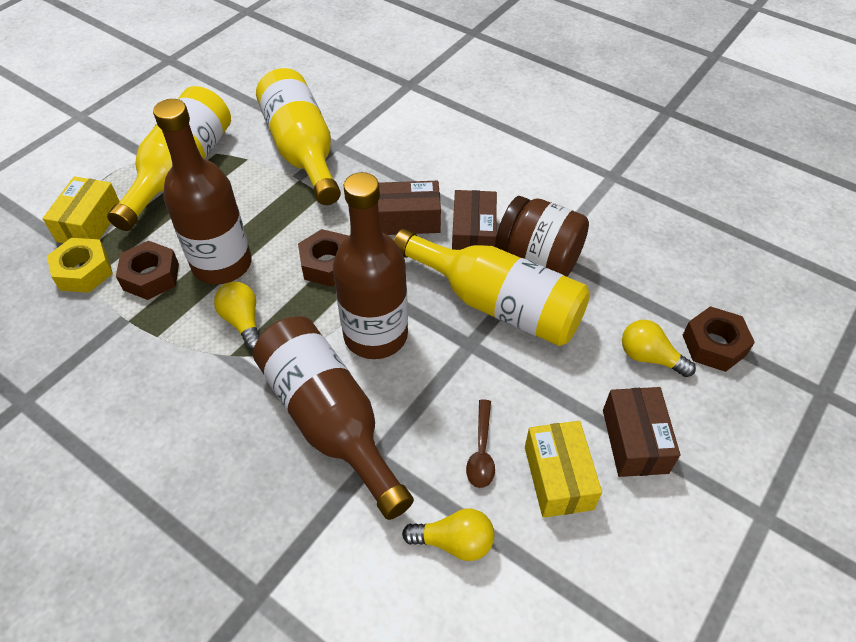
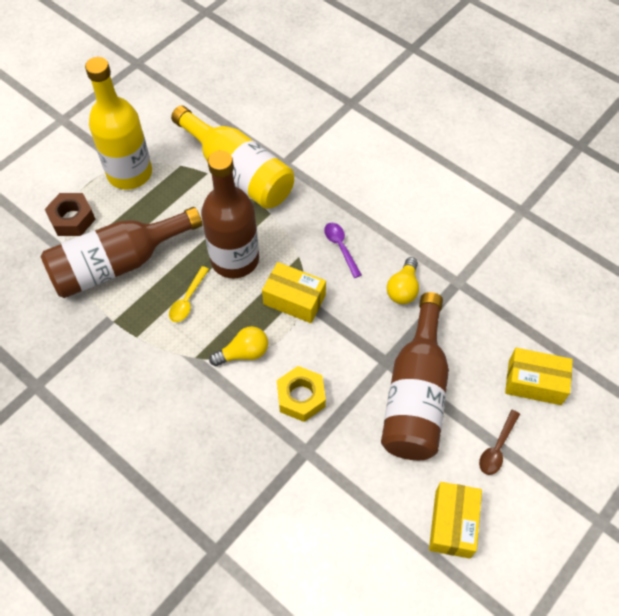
brown box: 3 -> 0
brown jar: 1 -> 0
brown nut: 3 -> 1
purple spoon: 0 -> 1
yellow bottle: 3 -> 2
yellow box: 2 -> 3
yellow light bulb: 3 -> 2
yellow spoon: 0 -> 1

